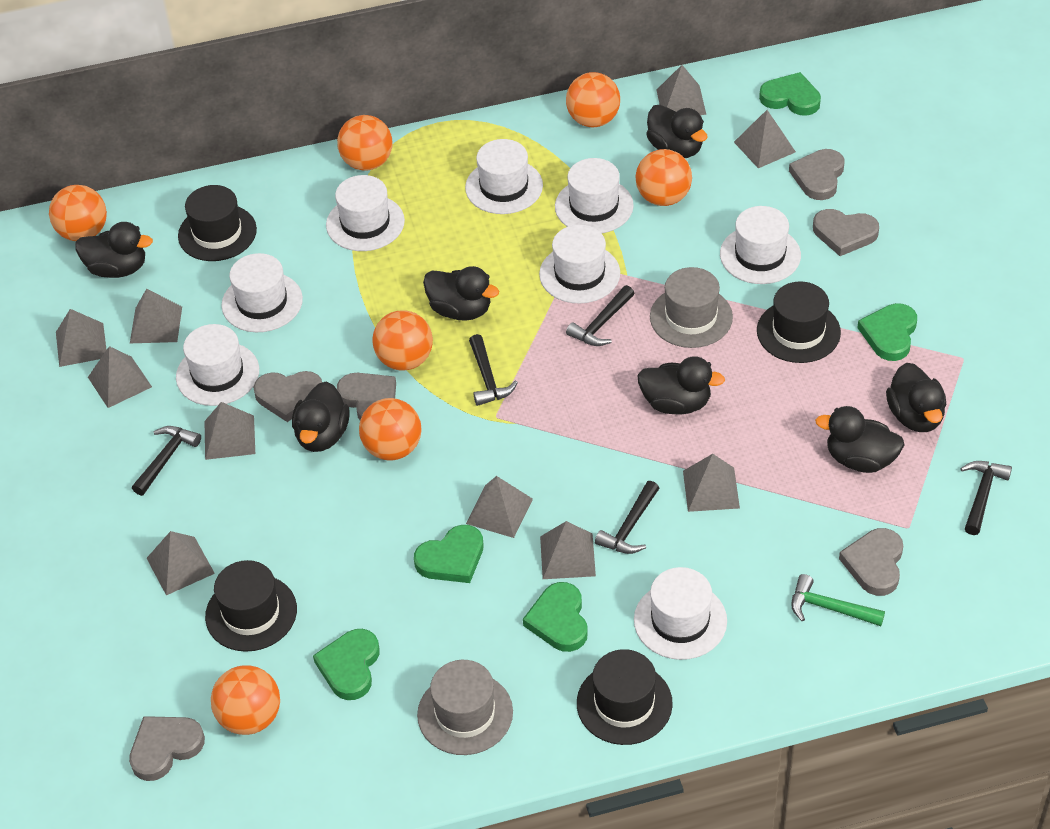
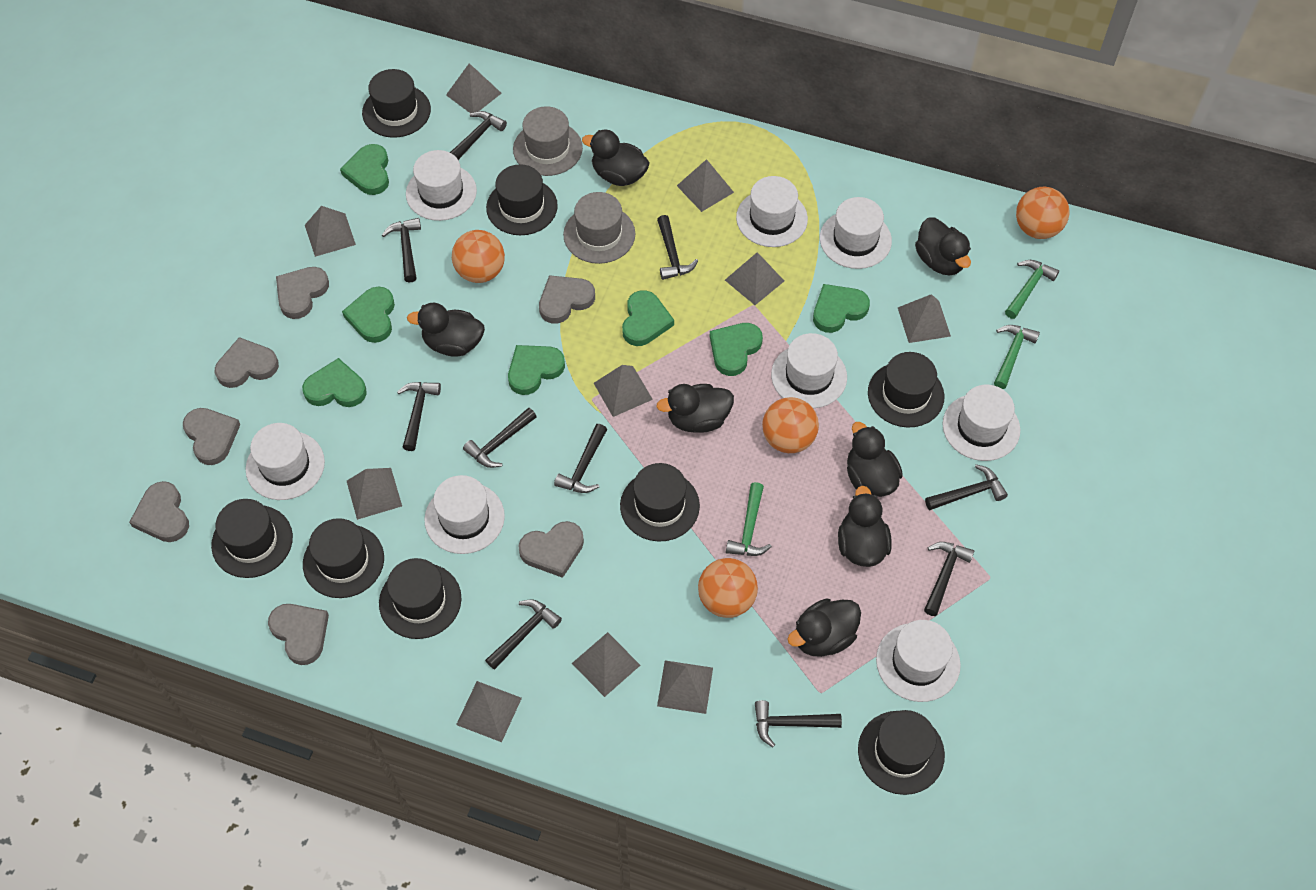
black hammer: 5 -> 10
black hat: 4 -> 8
green hammer: 1 -> 3
green heart: 5 -> 7
grey heart: 6 -> 7
orange ball: 7 -> 4

